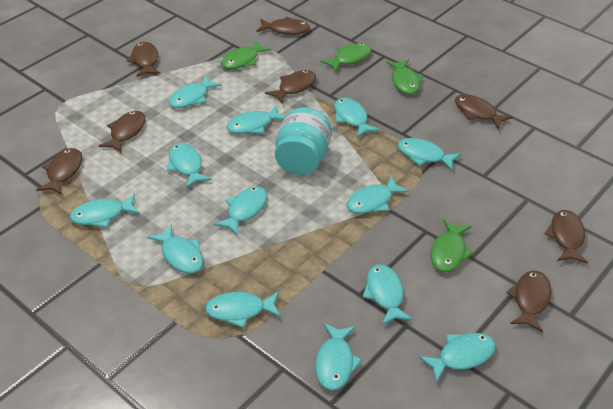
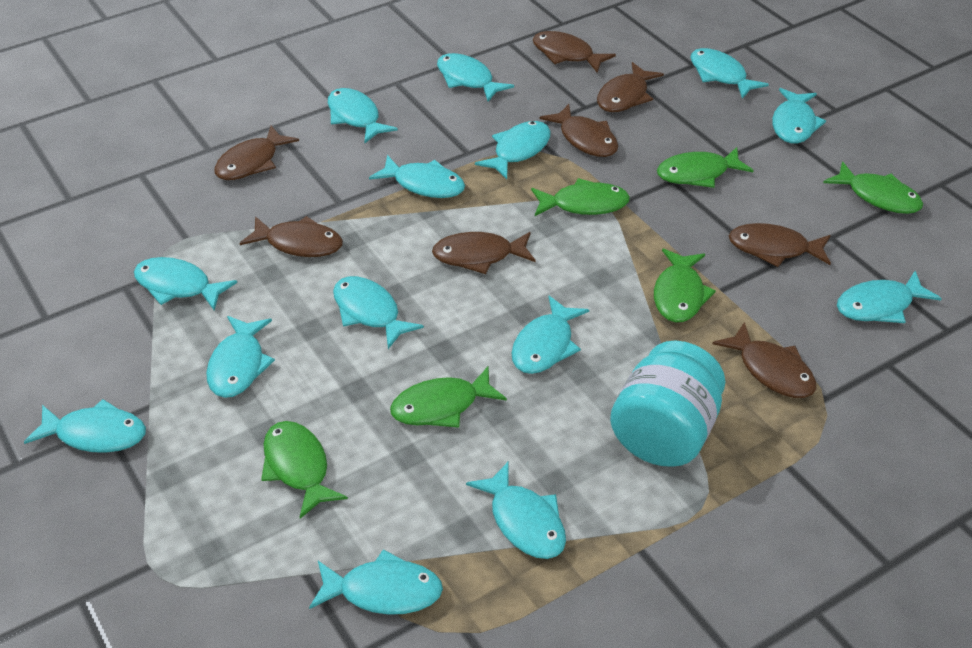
green fish: 4 -> 6
turquoise fish: 13 -> 14

